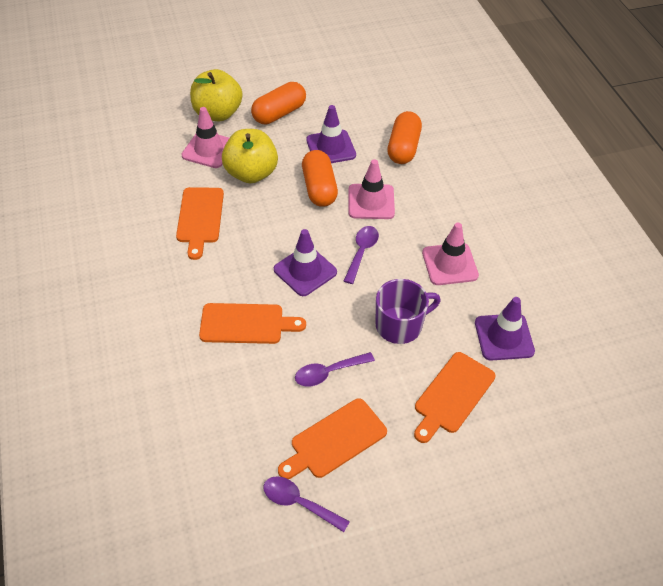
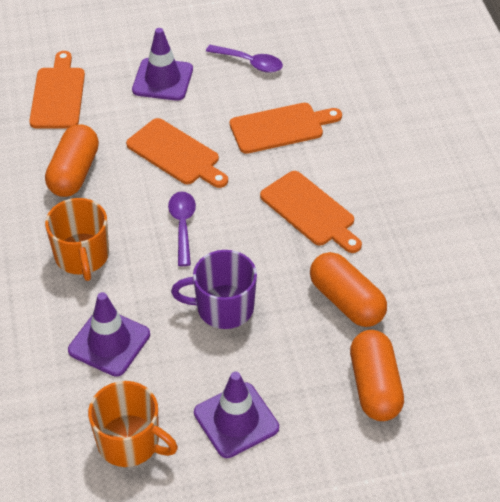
orange mug: 0 -> 2
pink traffic cone: 3 -> 0
purple spoon: 3 -> 2
yellow apple: 2 -> 0

